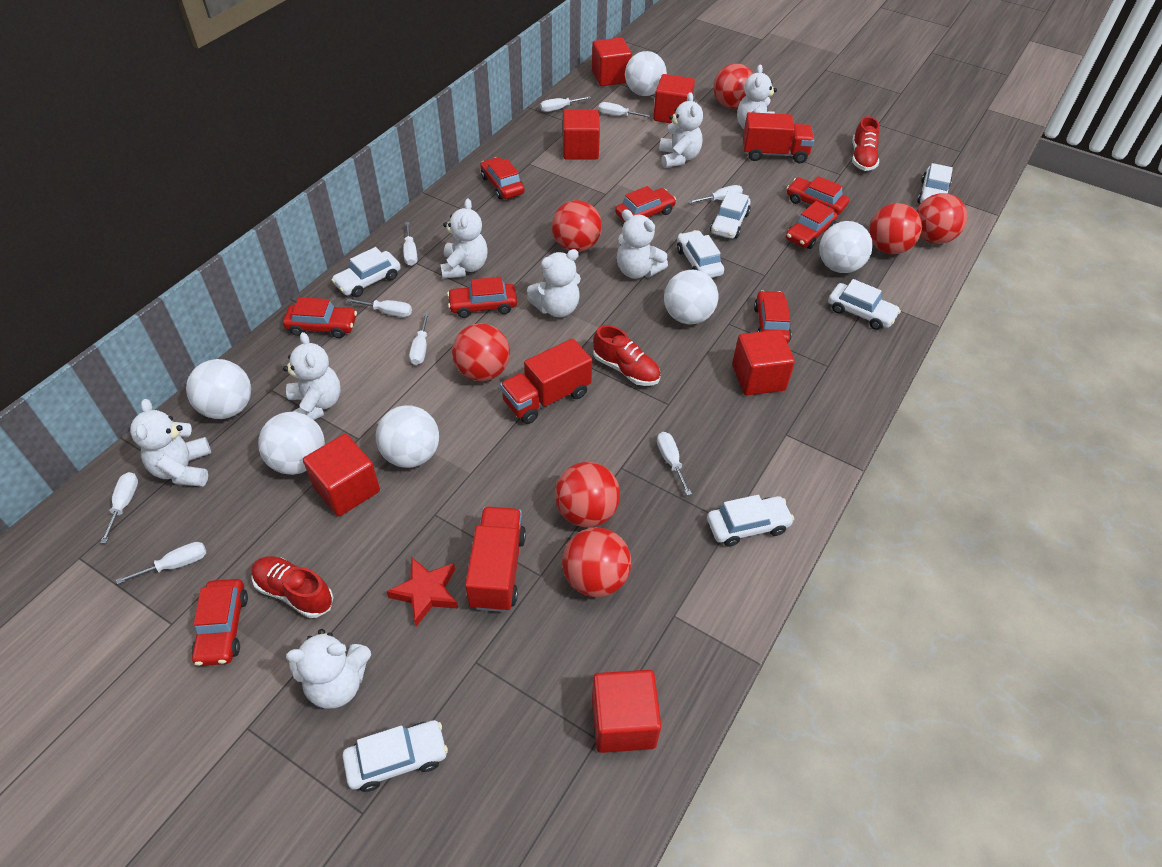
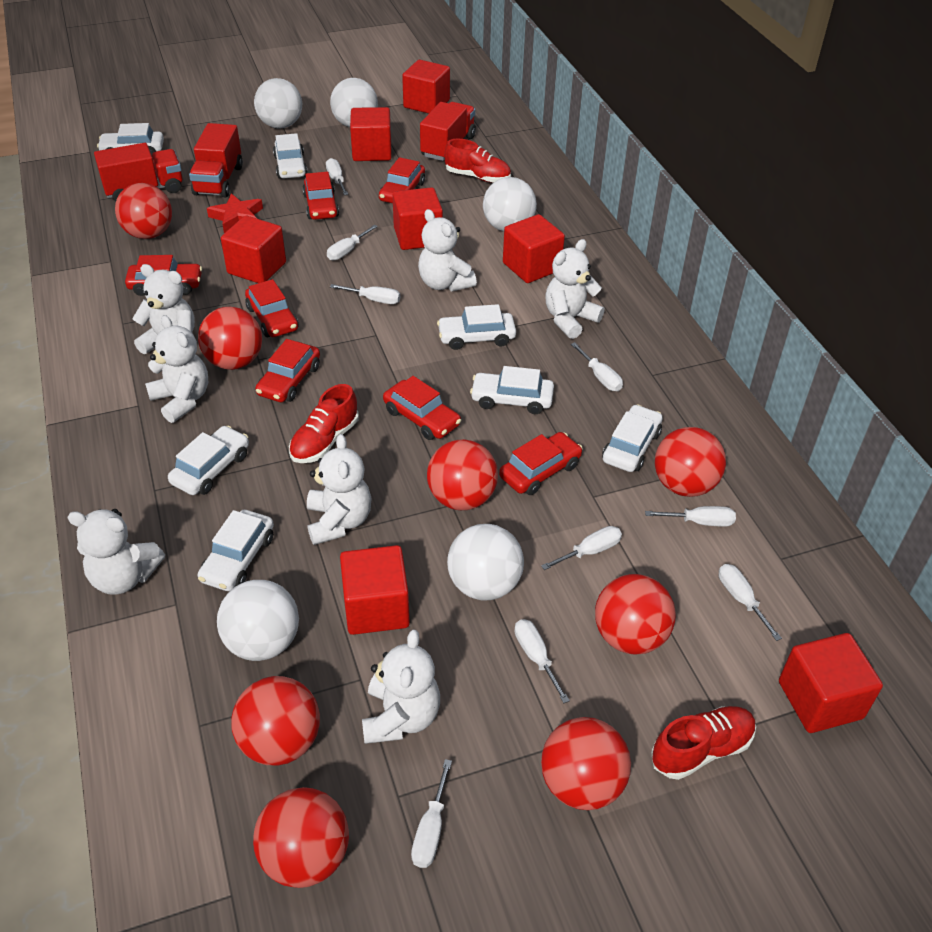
red ball: 7 -> 8
red car: 8 -> 7
red cube: 6 -> 7
white ball: 6 -> 5
white teddy bear: 8 -> 7

